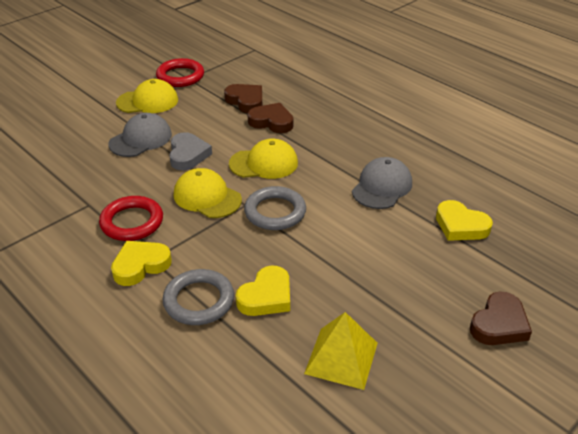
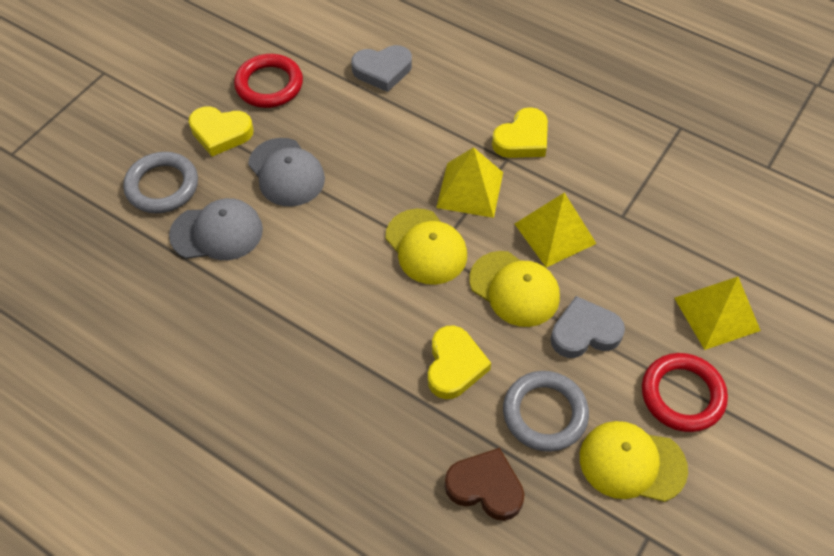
brown heart: 3 -> 1
grey heart: 1 -> 2
yellow pyramid: 1 -> 3

